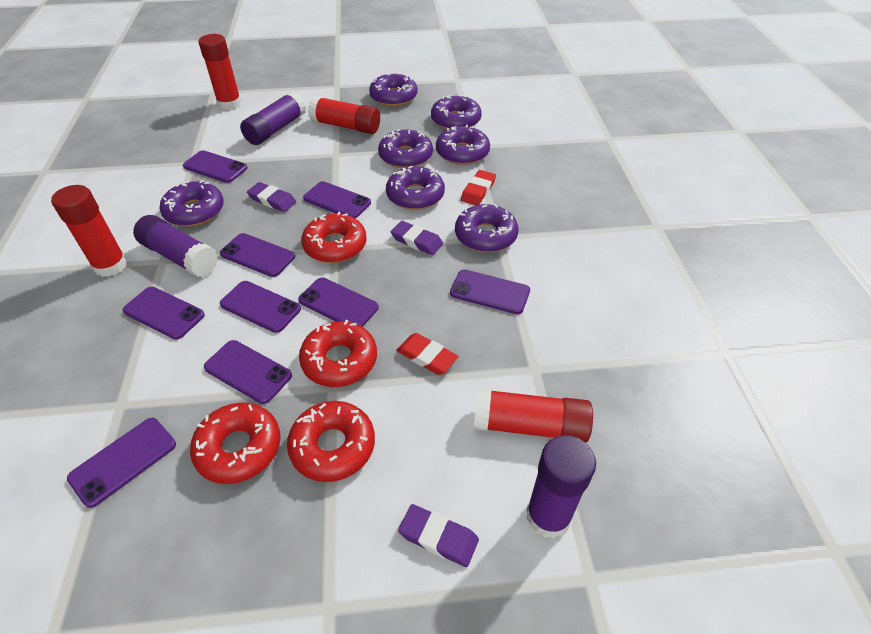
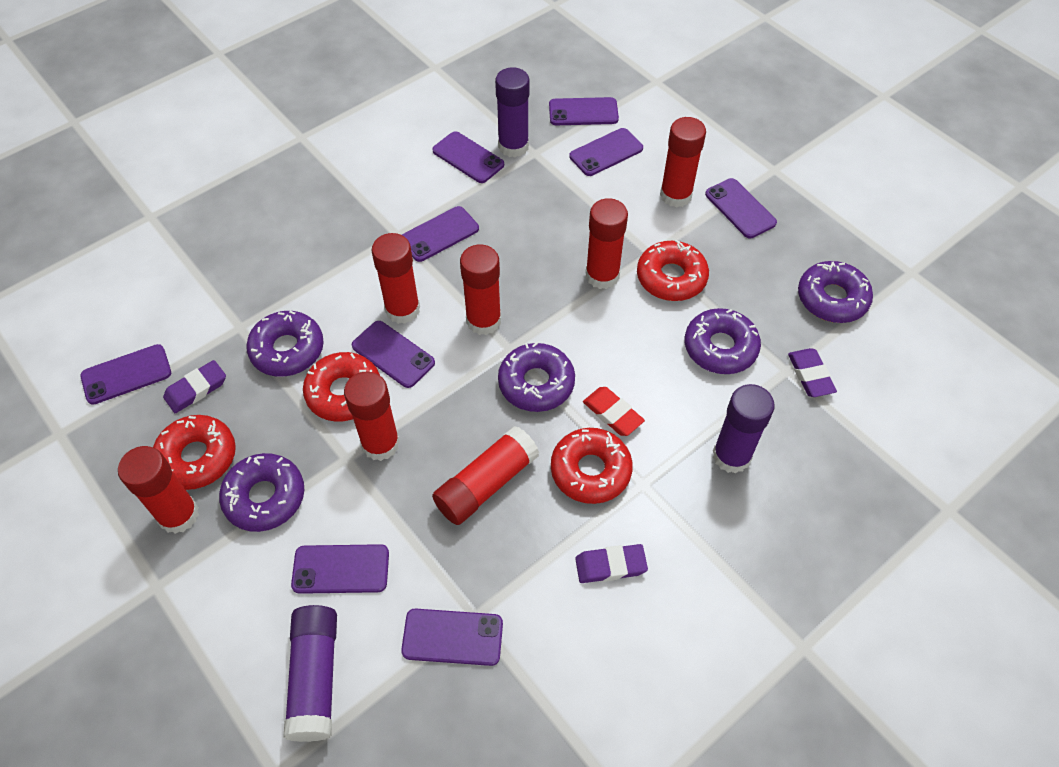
purple donut: 7 -> 5
red eraser: 2 -> 1
red glue stick: 4 -> 7

